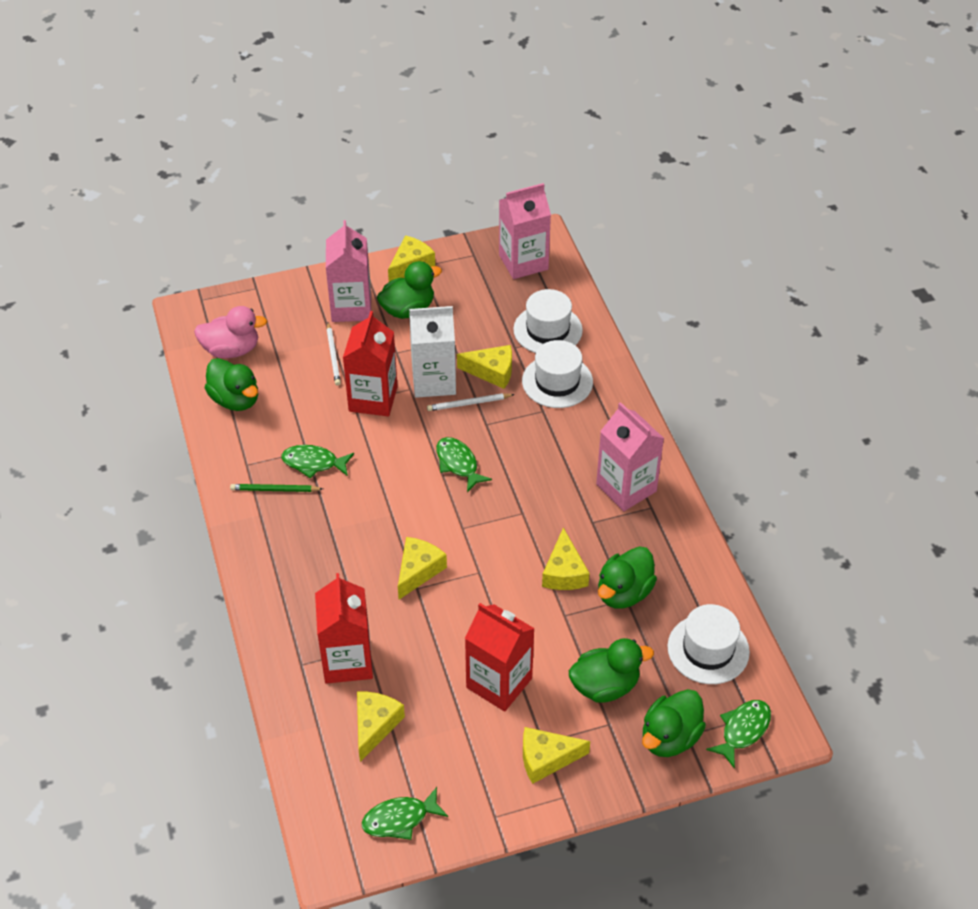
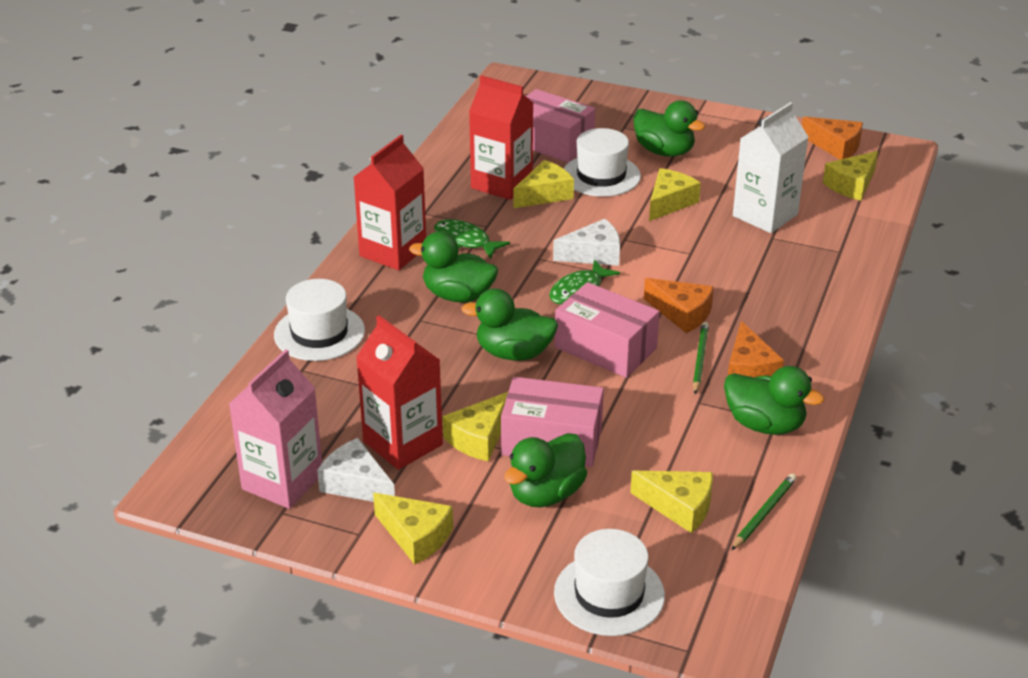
green fish: 4 -> 2
green pencil: 1 -> 2
orange cheese: 0 -> 3
pink box: 0 -> 3
pink carton: 3 -> 1
pink duck: 1 -> 0
white cheese: 0 -> 2
white pencil: 2 -> 0

